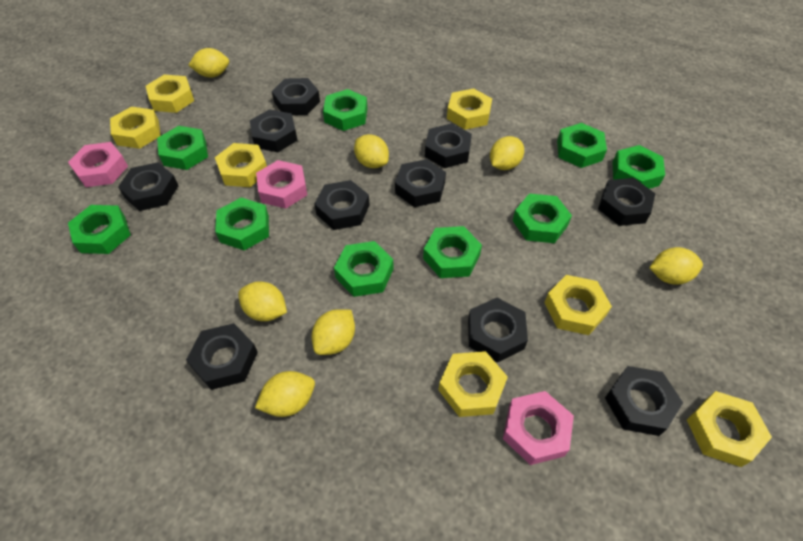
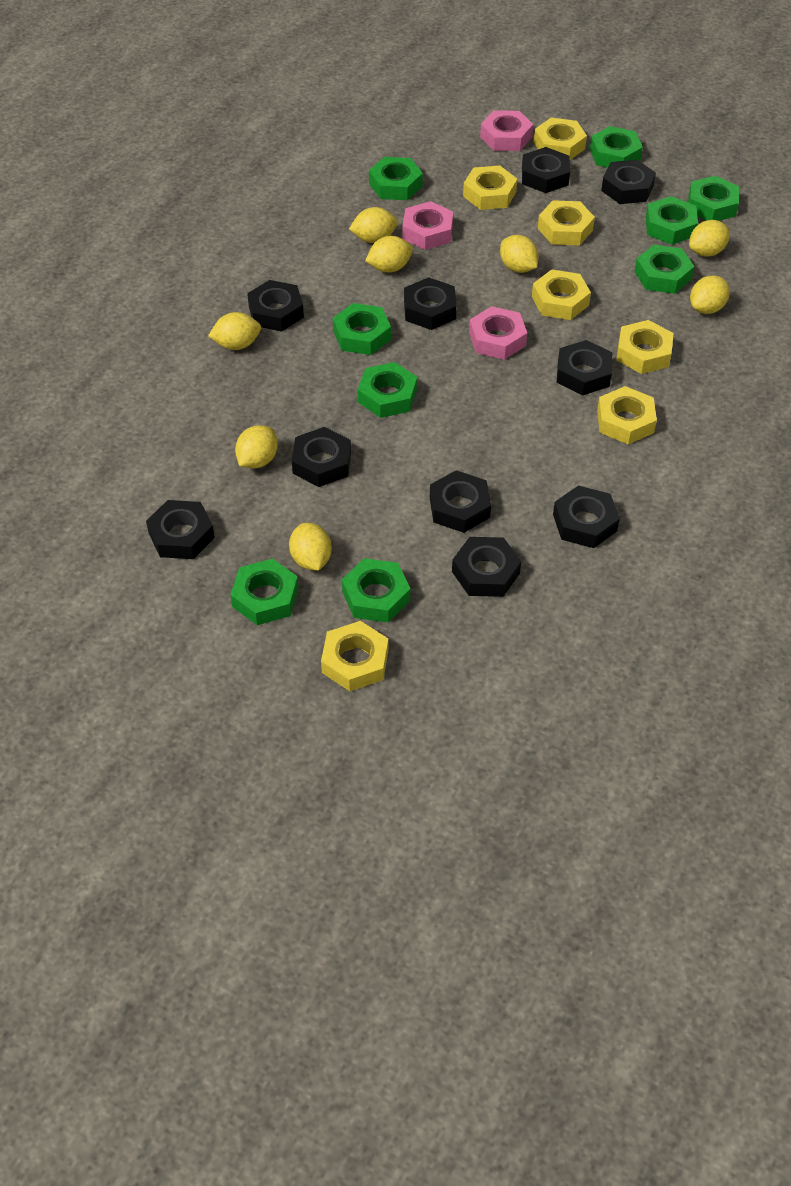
yellow lemon: 7 -> 8

